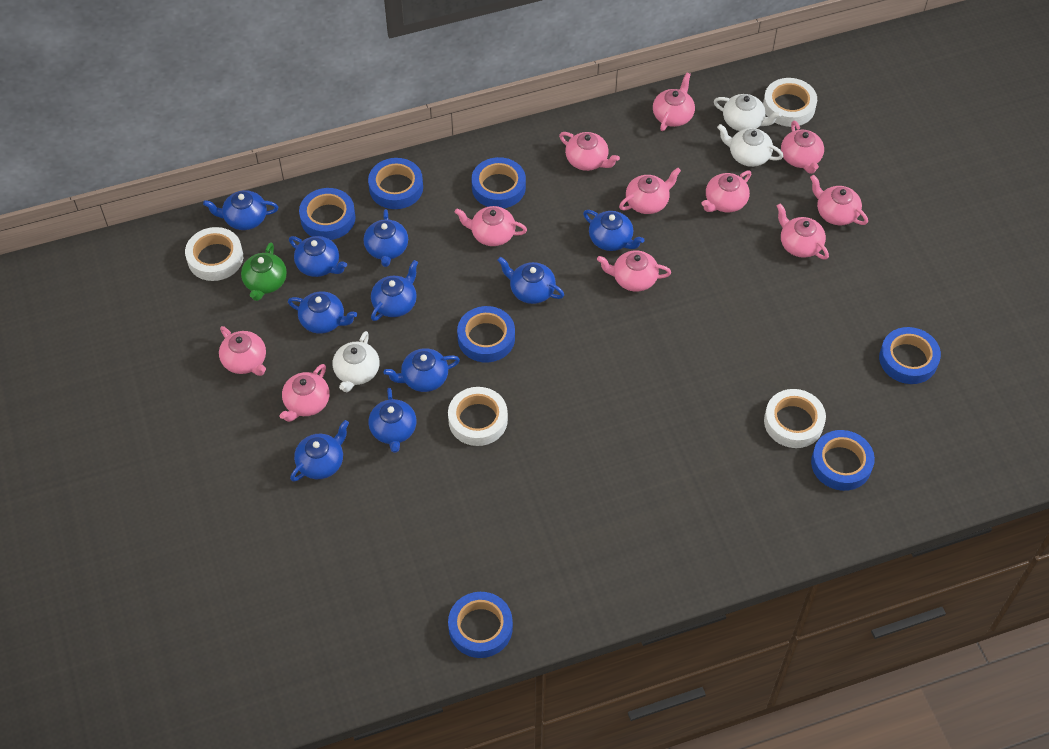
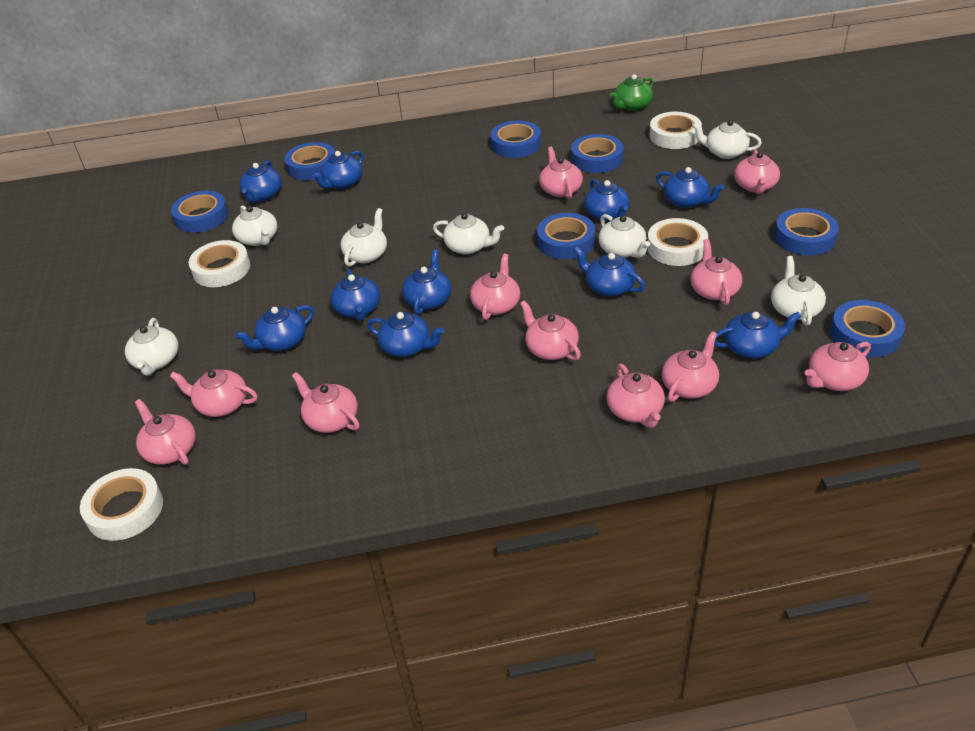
white teapot: 3 -> 7

